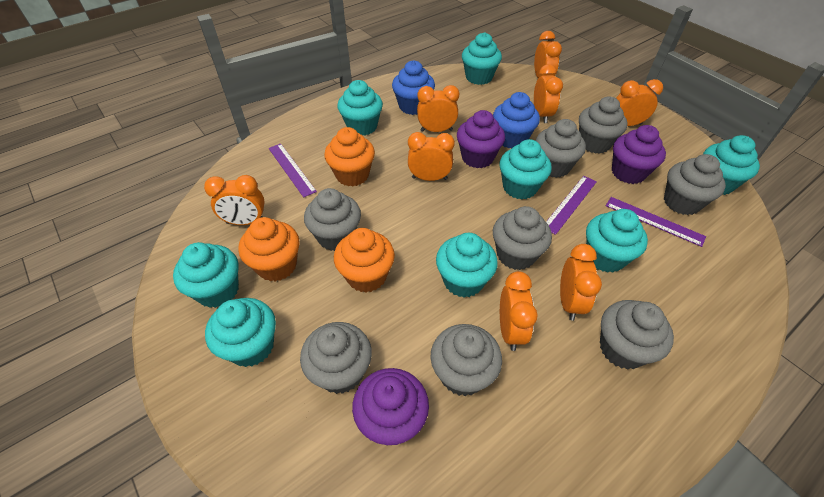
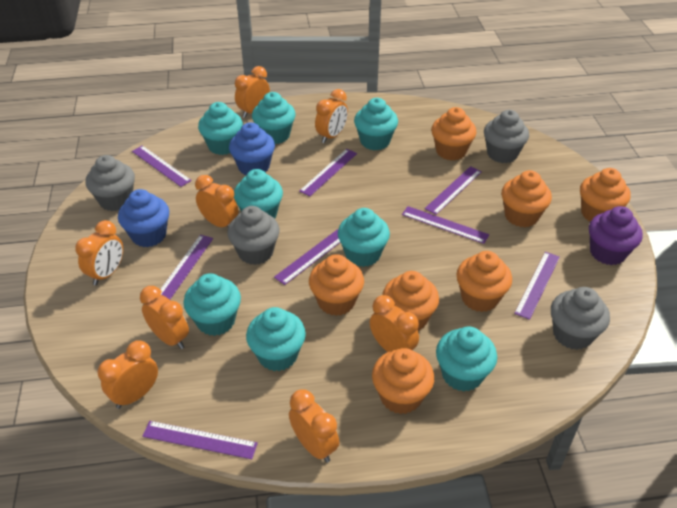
grey cupcake: 8 -> 4
orange cupcake: 3 -> 7
purple cupcake: 3 -> 1
purple ruler: 3 -> 8

